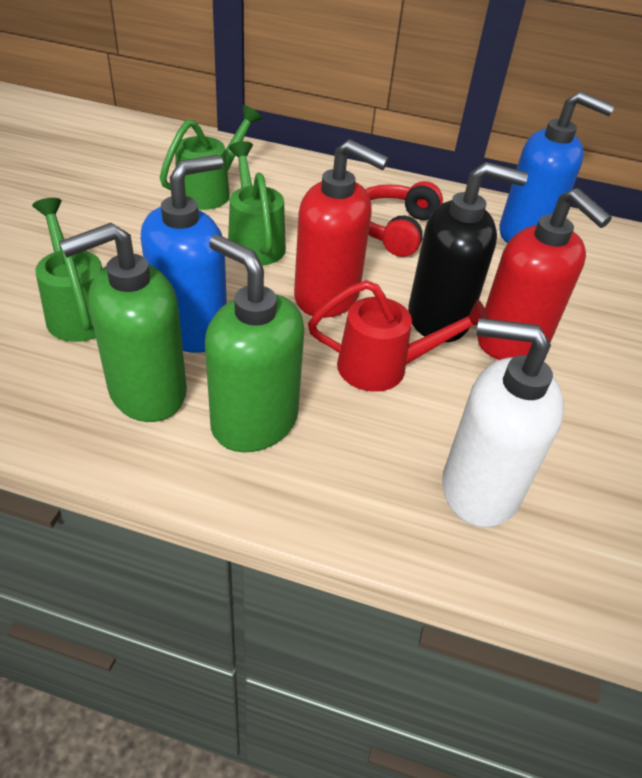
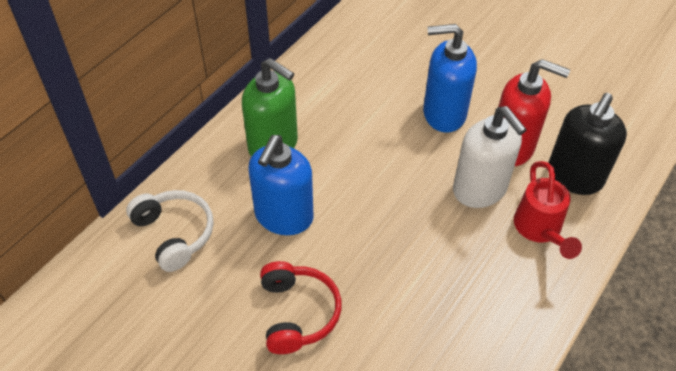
green soap dispenser: 2 -> 1
green watering can: 3 -> 0
red soap dispenser: 2 -> 1
white headphones: 0 -> 1

